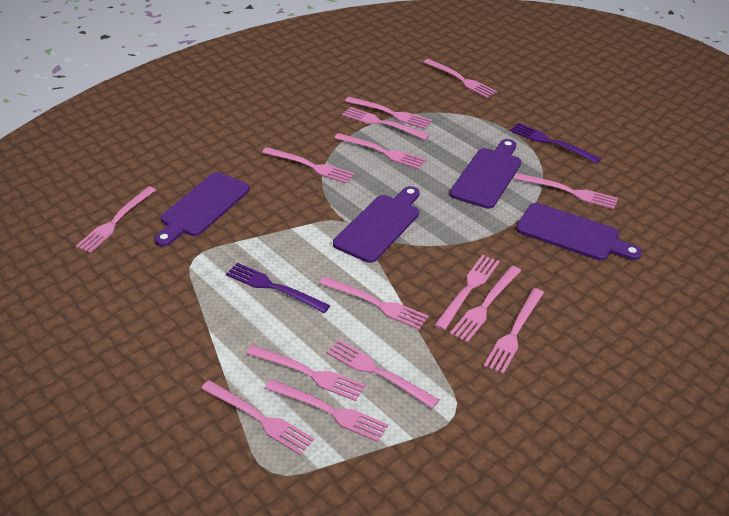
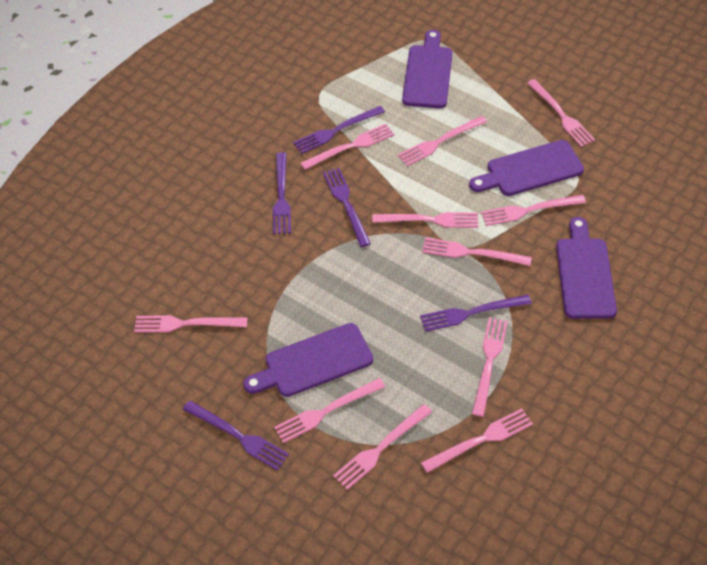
pink fork: 15 -> 11
purple fork: 2 -> 5

